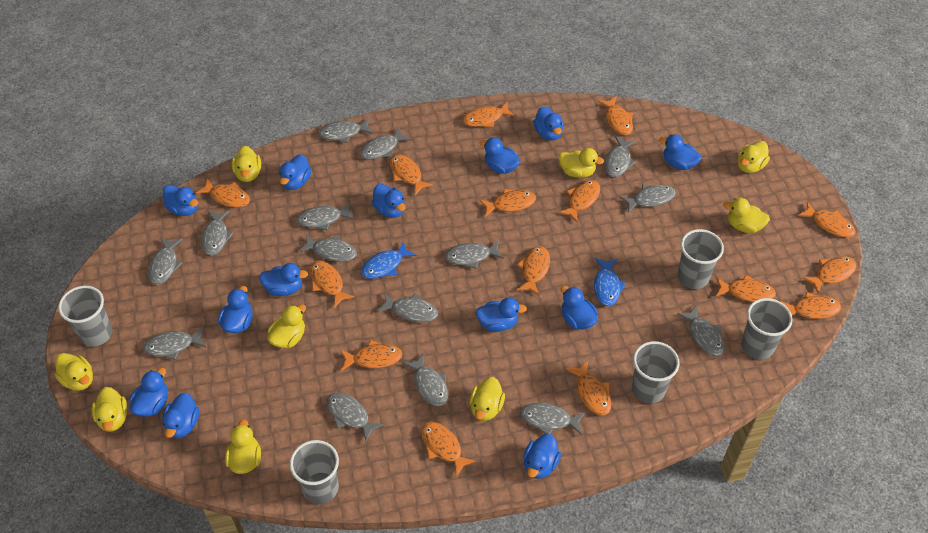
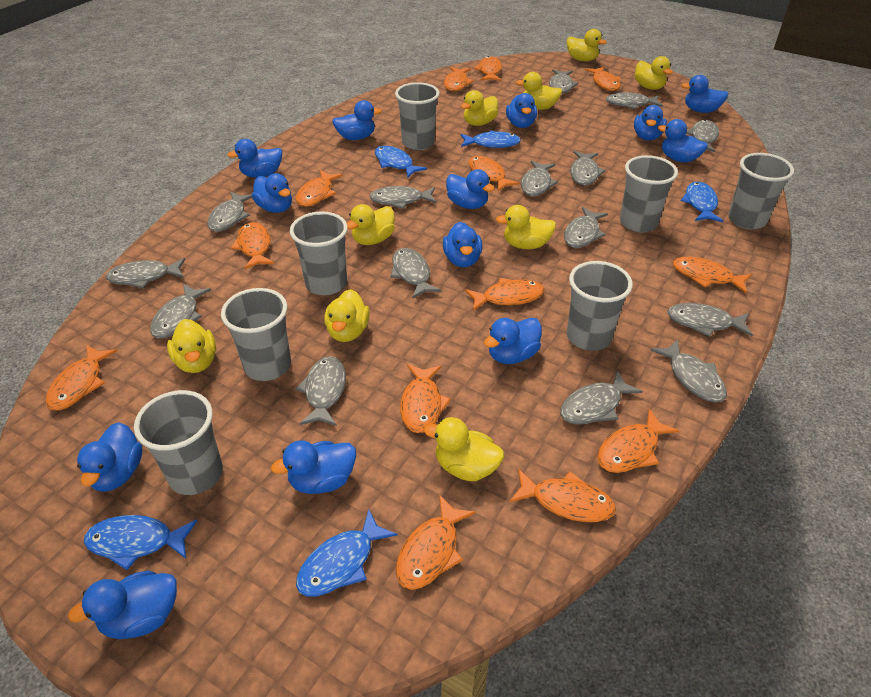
blue fish: 2 -> 5
grey cup: 5 -> 7
orange fish: 15 -> 13

